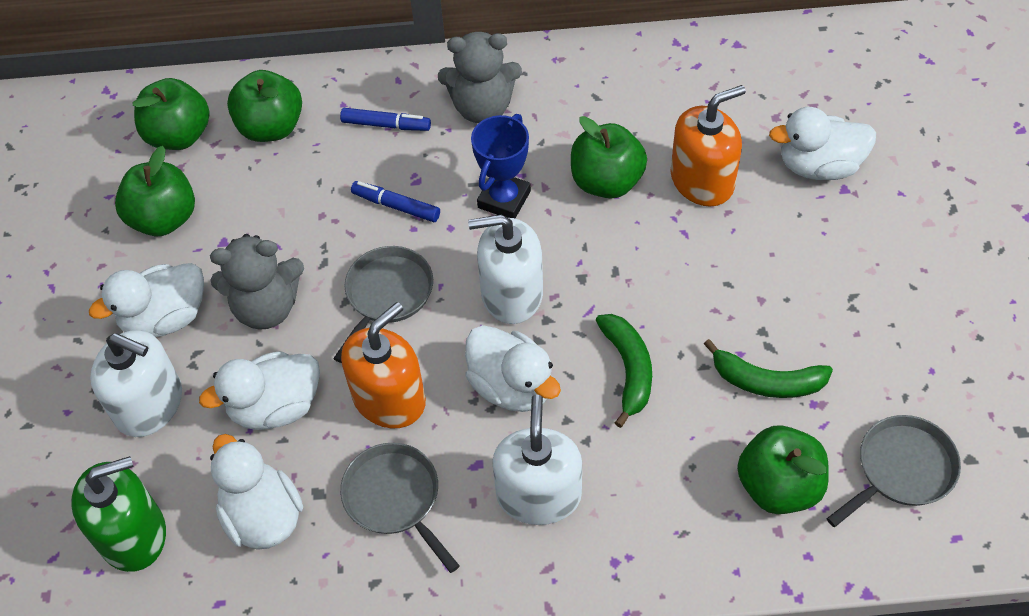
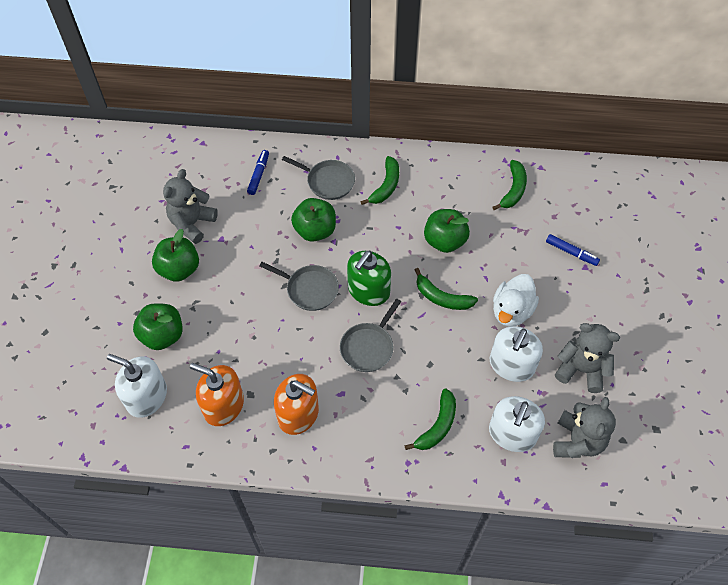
blue trophy: 1 -> 0
green apple: 5 -> 4
green banana: 2 -> 4
grey teddy bear: 2 -> 3
white duck: 5 -> 1

